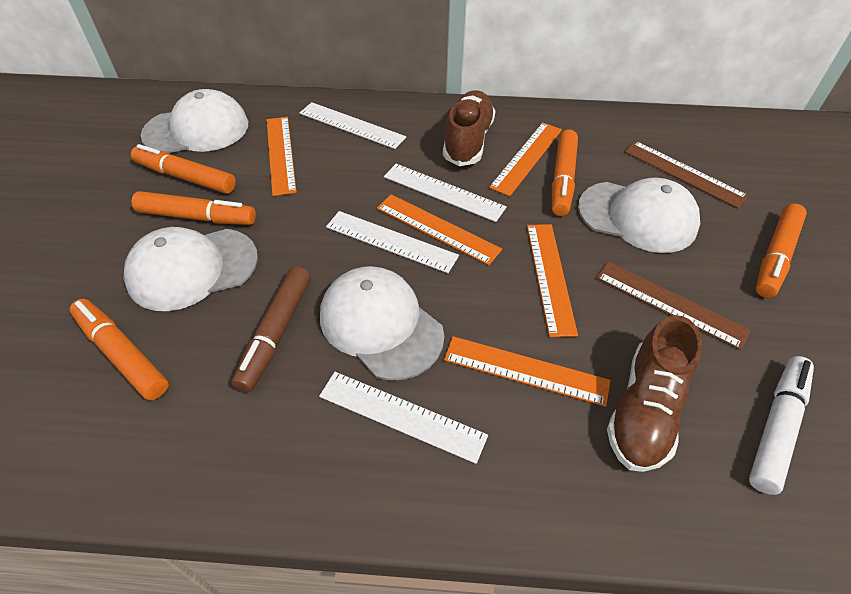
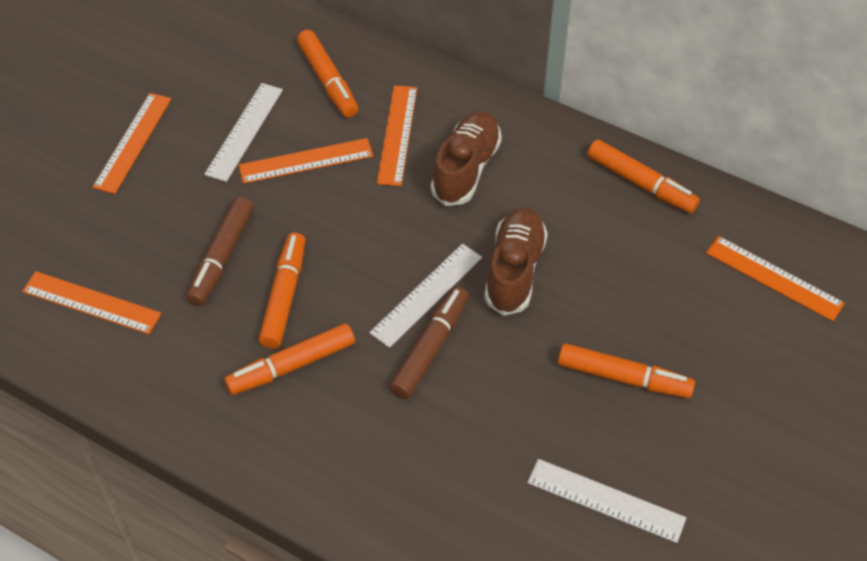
brown marker: 1 -> 2
brown ruler: 2 -> 0
white cap: 4 -> 0
white marker: 1 -> 0
white ruler: 4 -> 3

